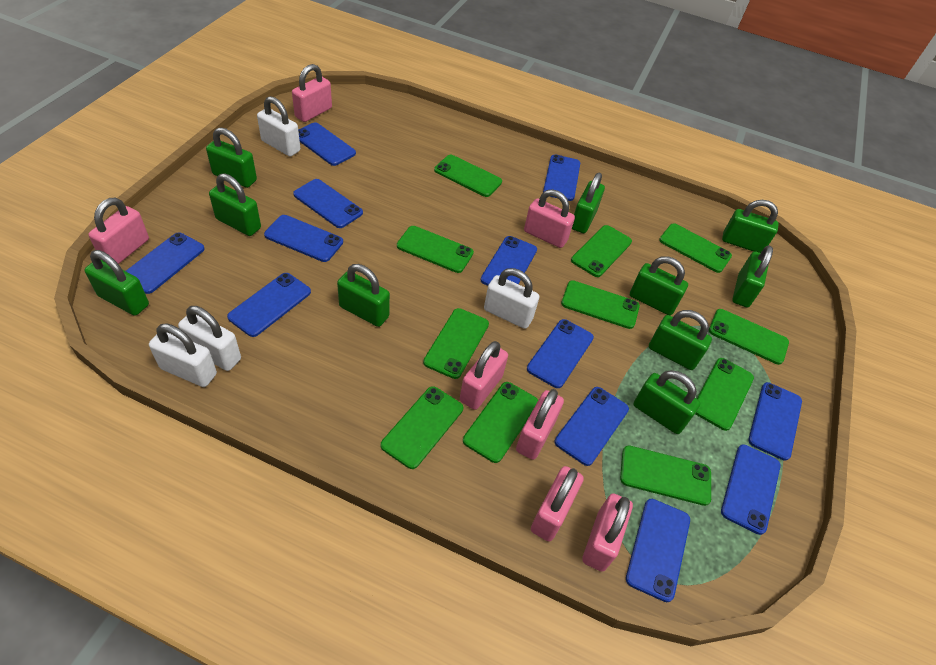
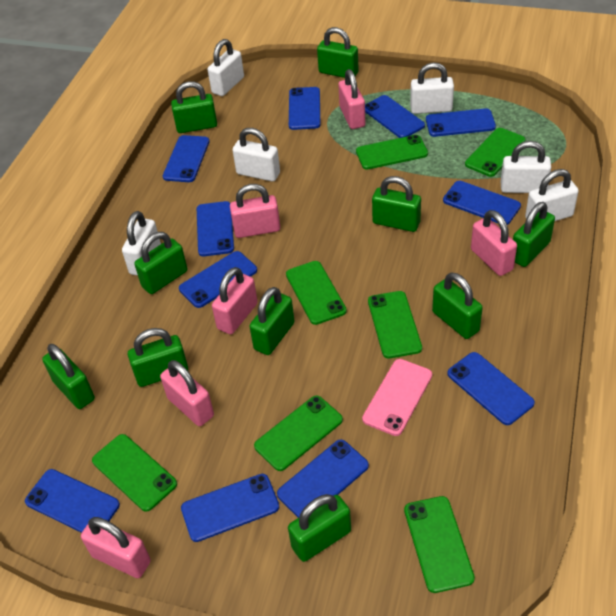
blue phone: 12 -> 11
green phone: 11 -> 7
pink padlock: 7 -> 6
pink phone: 0 -> 1
white padlock: 4 -> 6

